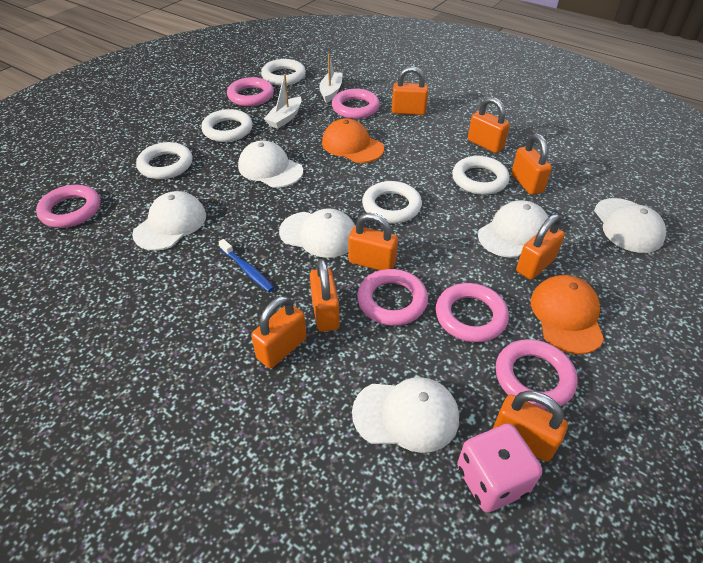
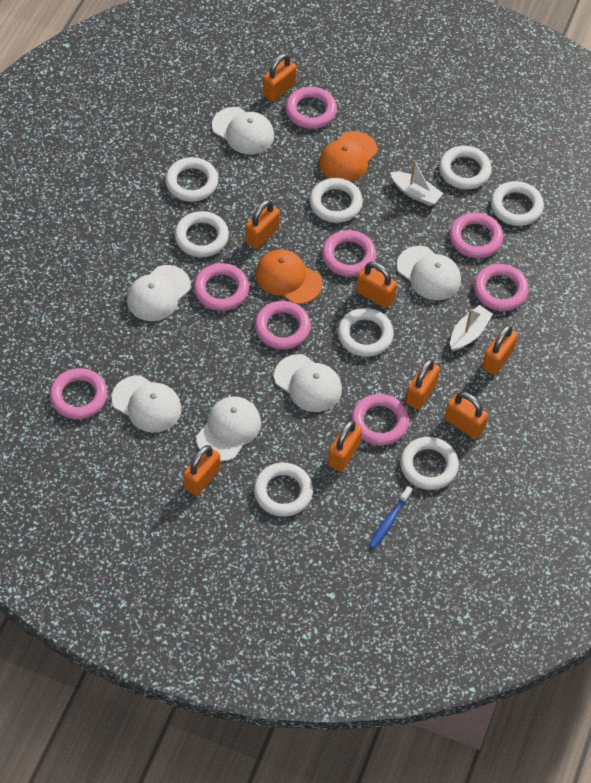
pink dice: 1 -> 0
pink ring: 6 -> 8
white ring: 5 -> 8

